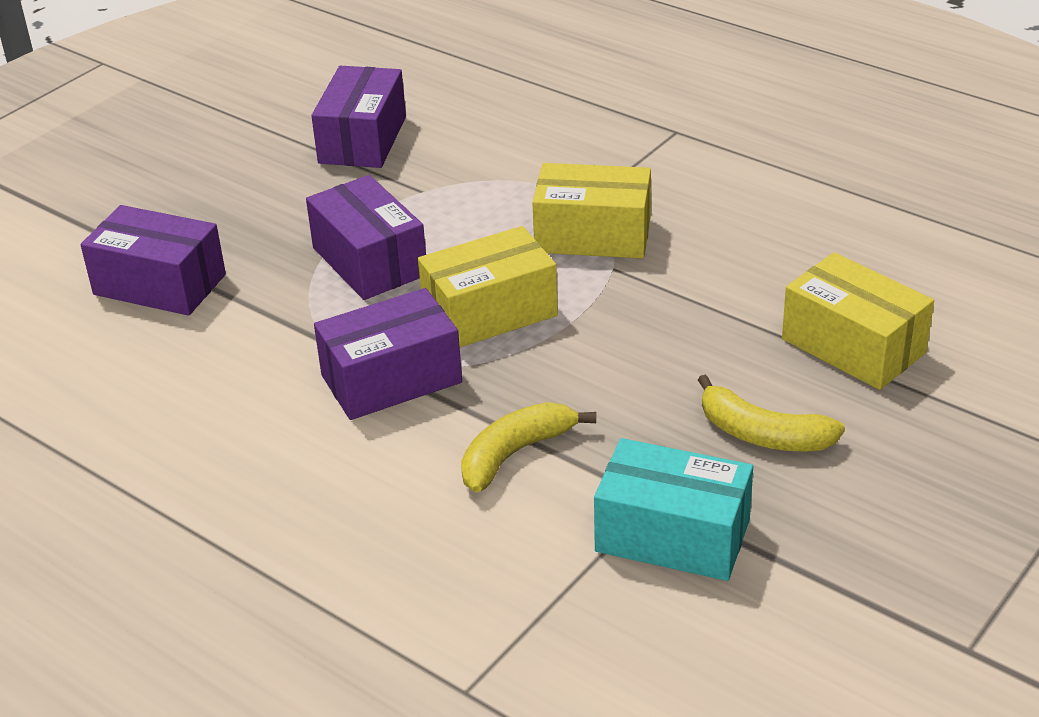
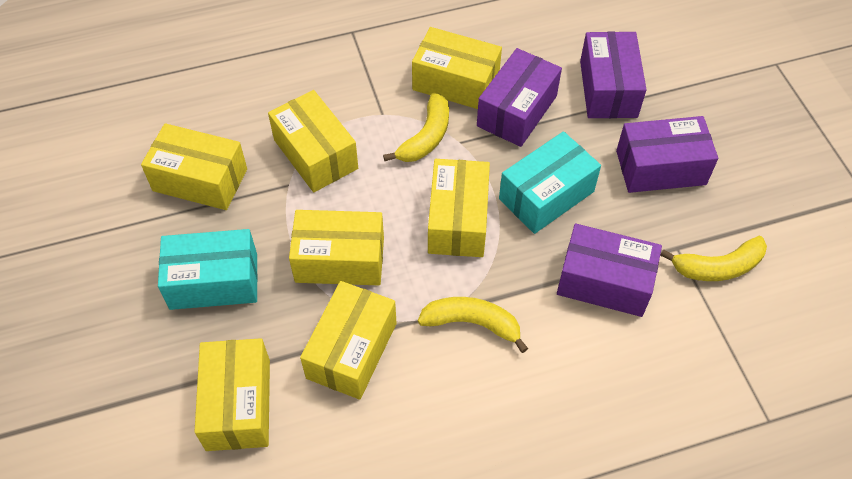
turquoise box: 1 -> 2
yellow banana: 2 -> 3
yellow box: 3 -> 7

